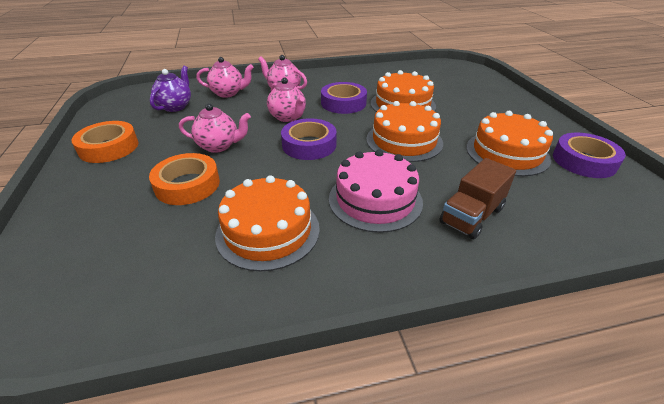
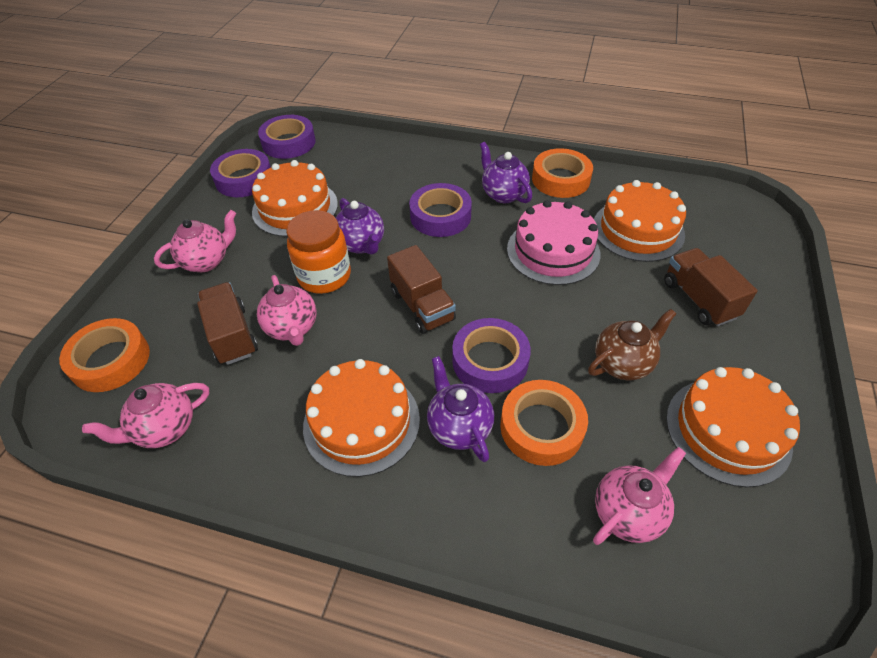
brown teapot: 0 -> 1
brown truck: 1 -> 3
orange jar: 0 -> 1
orange tape: 2 -> 3
purple tape: 3 -> 4
purple teapot: 1 -> 3

